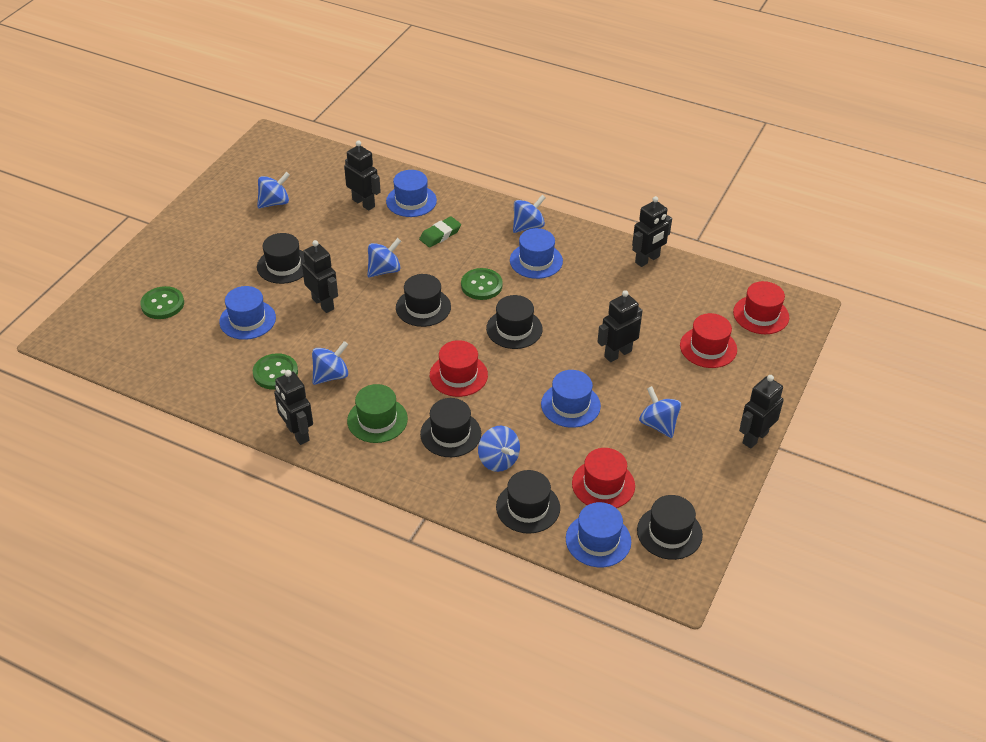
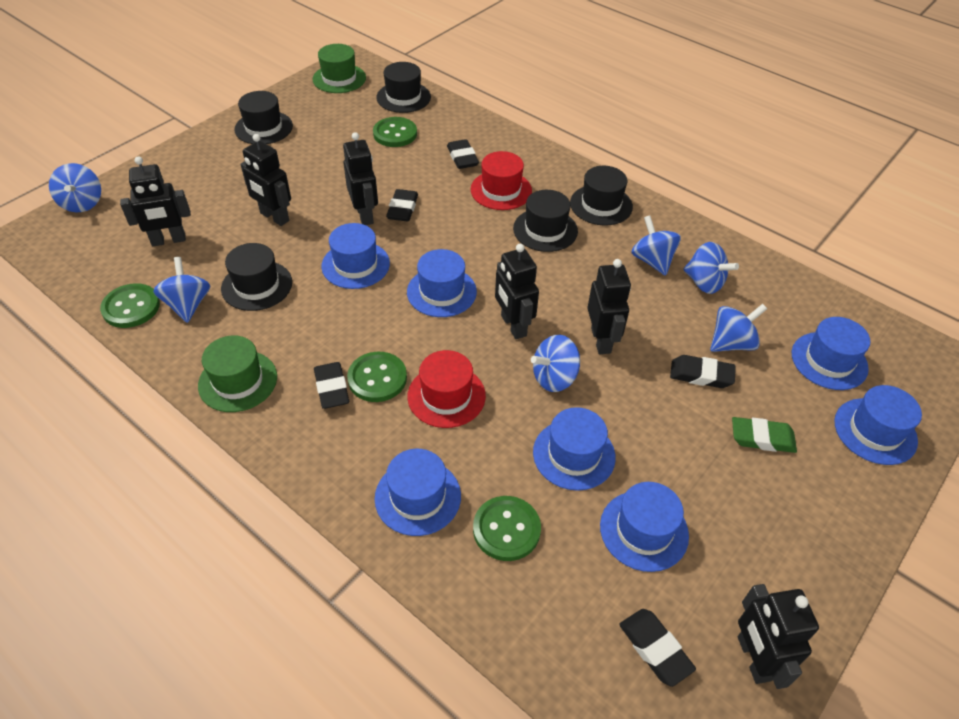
black eraser: 0 -> 5
black hat: 6 -> 5
blue hat: 5 -> 7
green button: 3 -> 4
green hat: 1 -> 2
red hat: 4 -> 2

